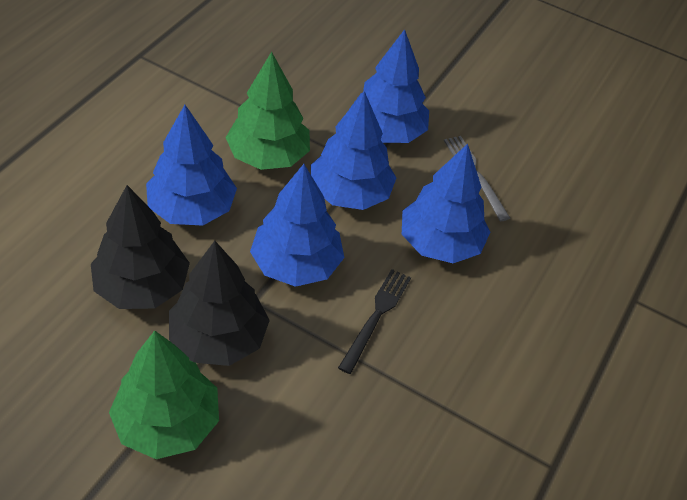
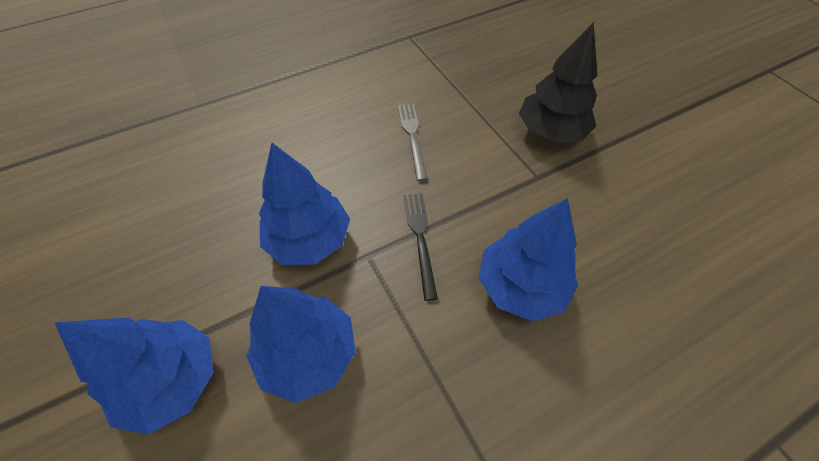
black tree: 2 -> 1
blue tree: 5 -> 4
green tree: 2 -> 0

